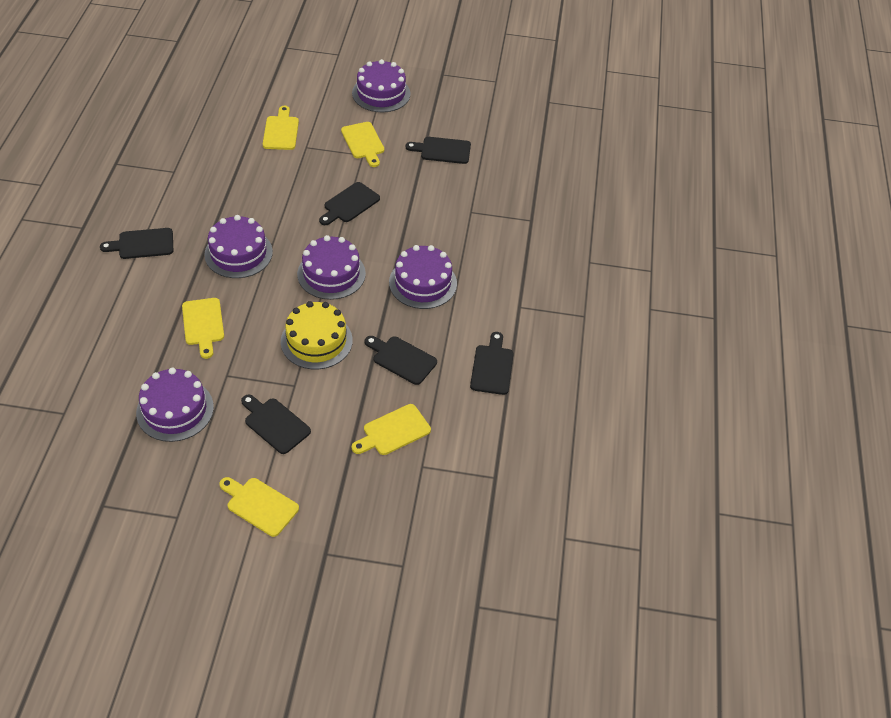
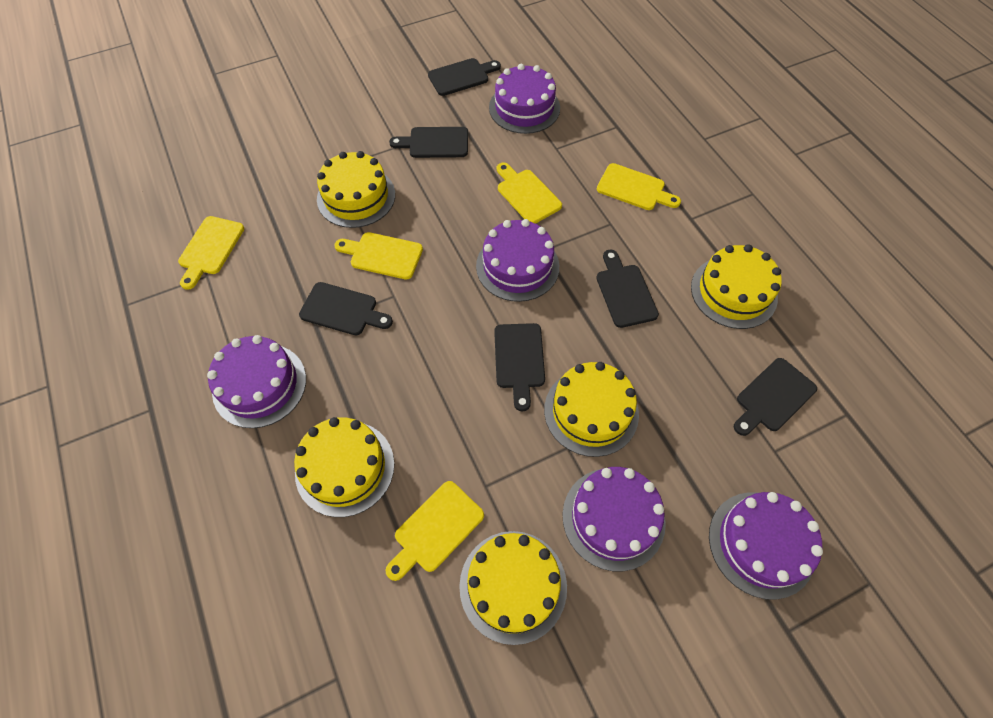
yellow cake: 1 -> 5

